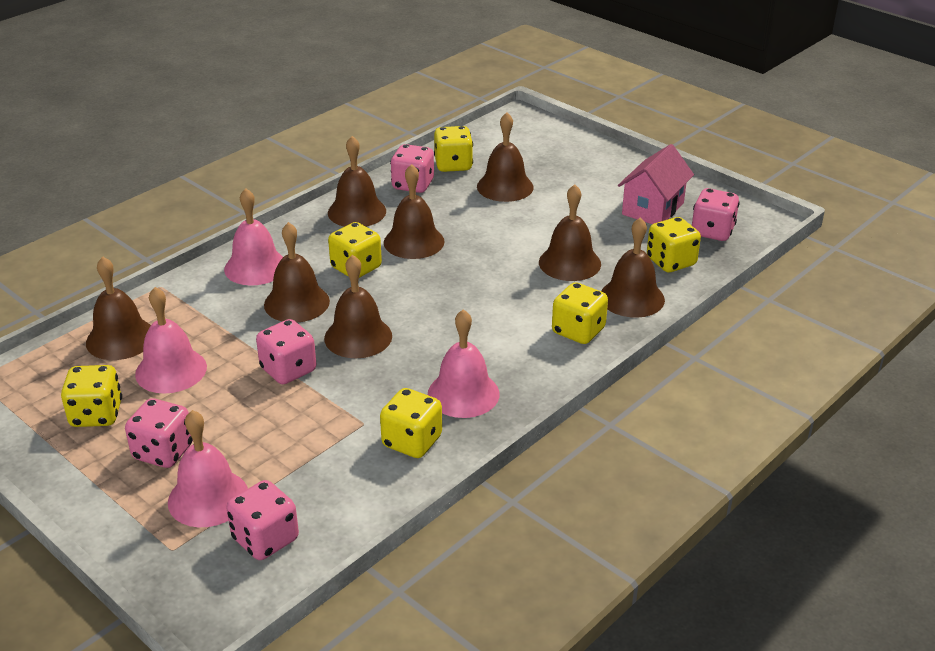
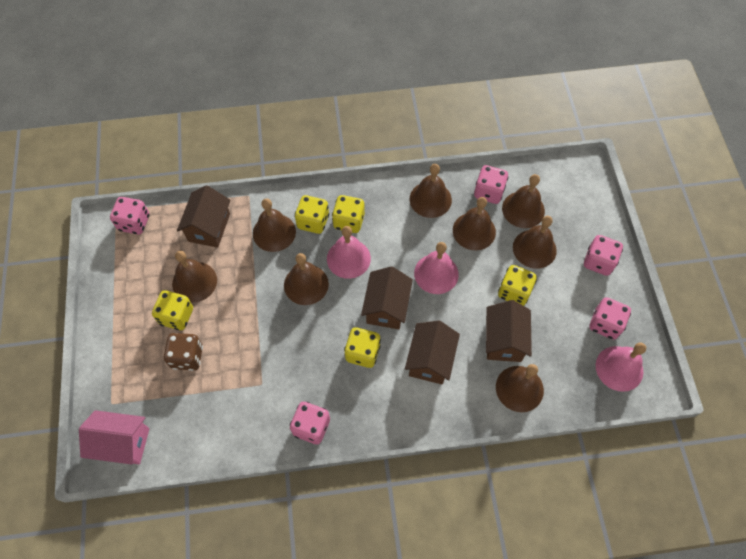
brown dice: 0 -> 1
brown house: 0 -> 4
pink bell: 4 -> 3
yellow dice: 6 -> 5

